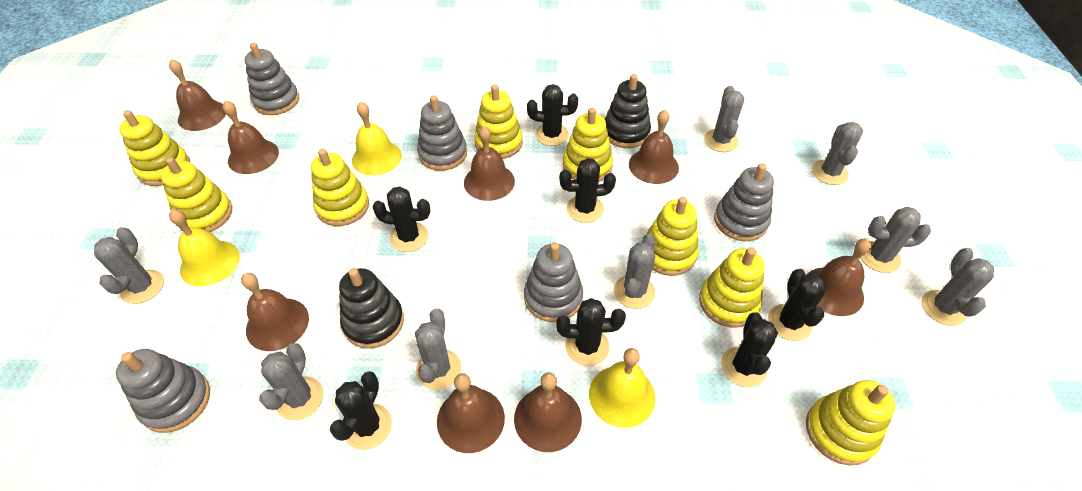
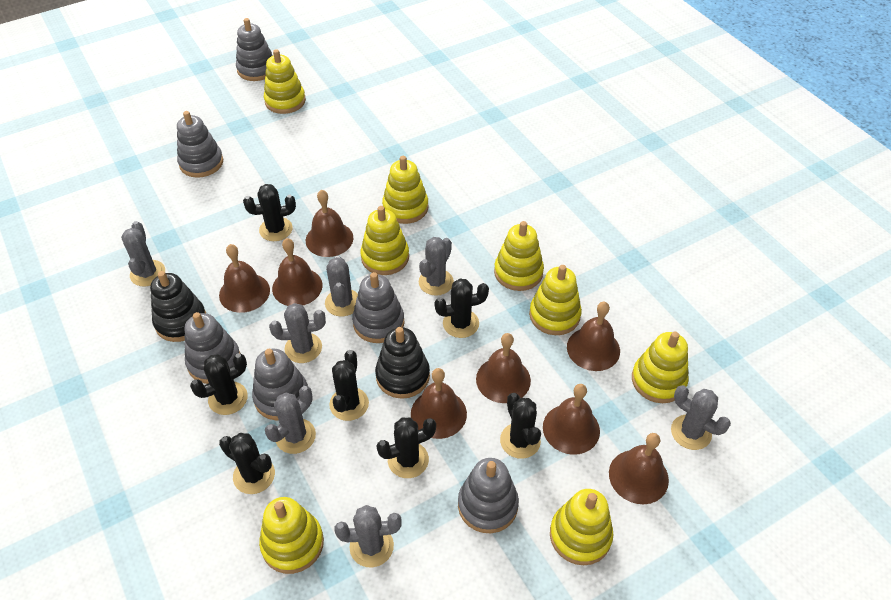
grey cactus: 8 -> 7
grey stacking toy: 5 -> 6
yellow bell: 3 -> 0

